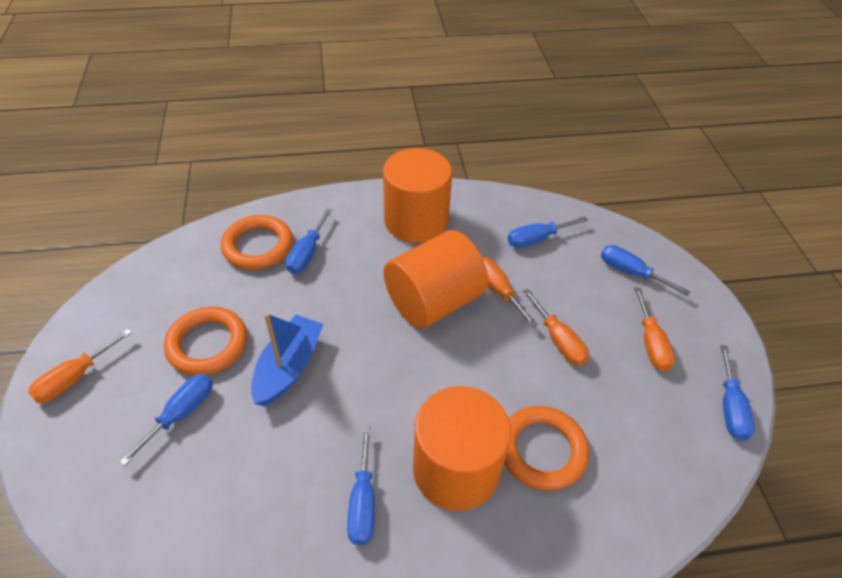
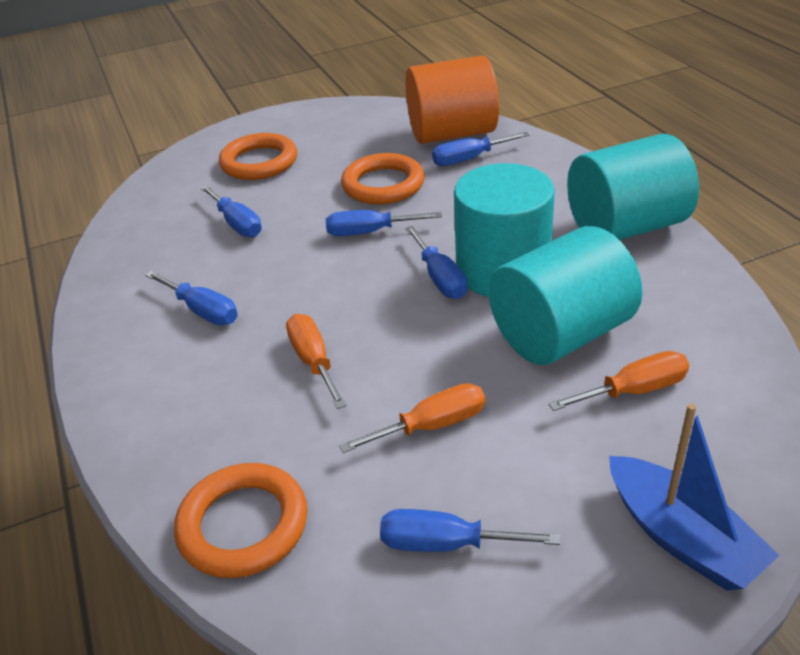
orange cylinder: 3 -> 1
orange screwdriver: 4 -> 3
turquoise cylinder: 0 -> 3

